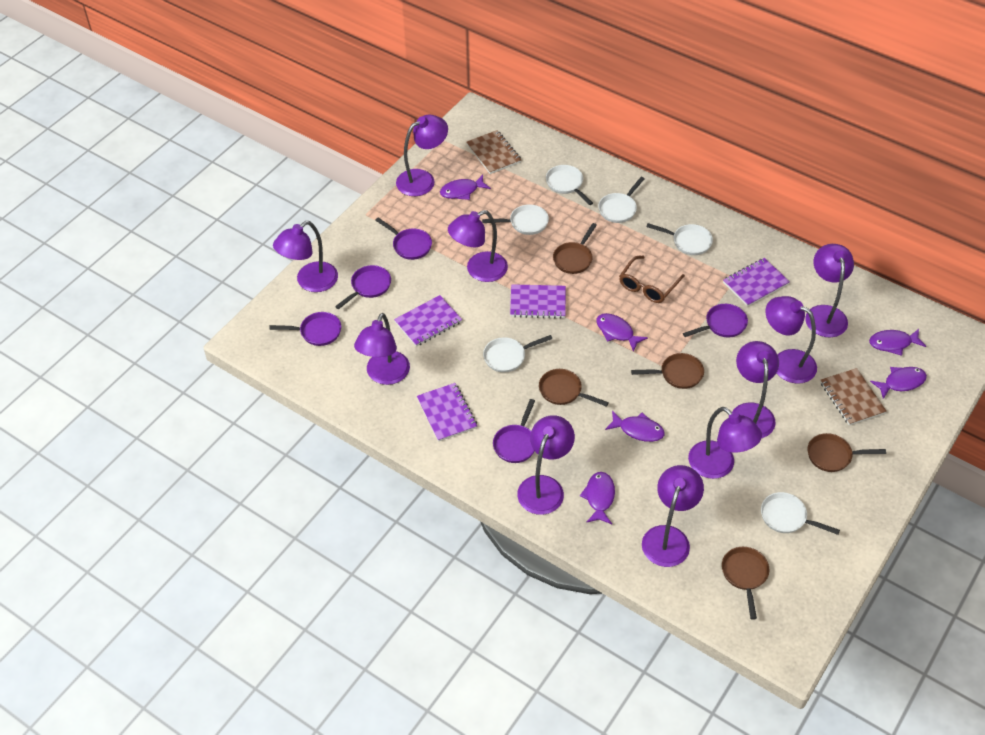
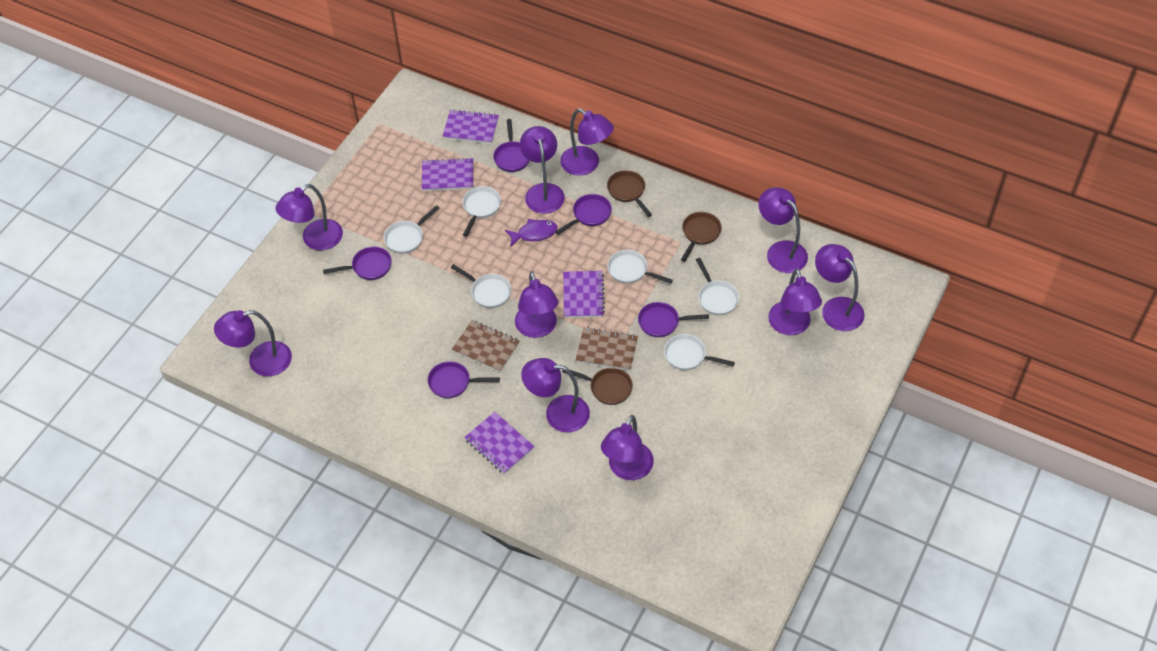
brown glasses: 1 -> 0
brown pan: 5 -> 3
purple fish: 6 -> 1

